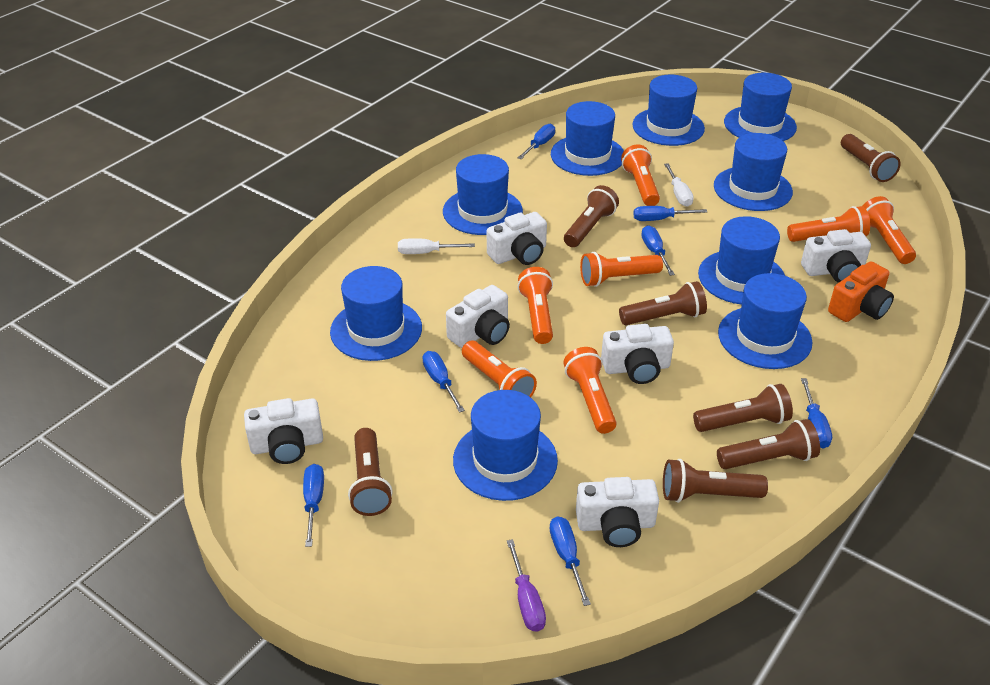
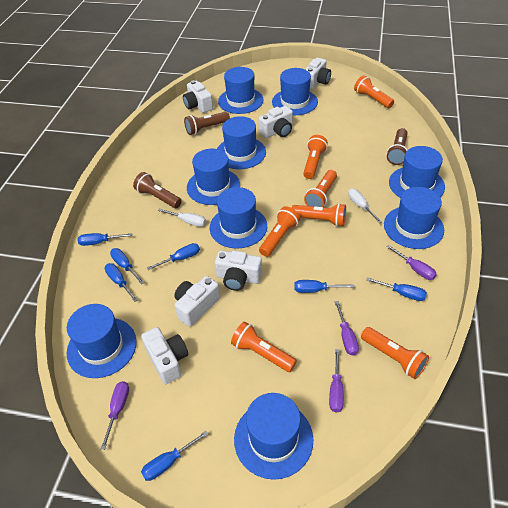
brown flashlight: 7 -> 3
orange camera: 1 -> 0
purple screwdriver: 1 -> 4

